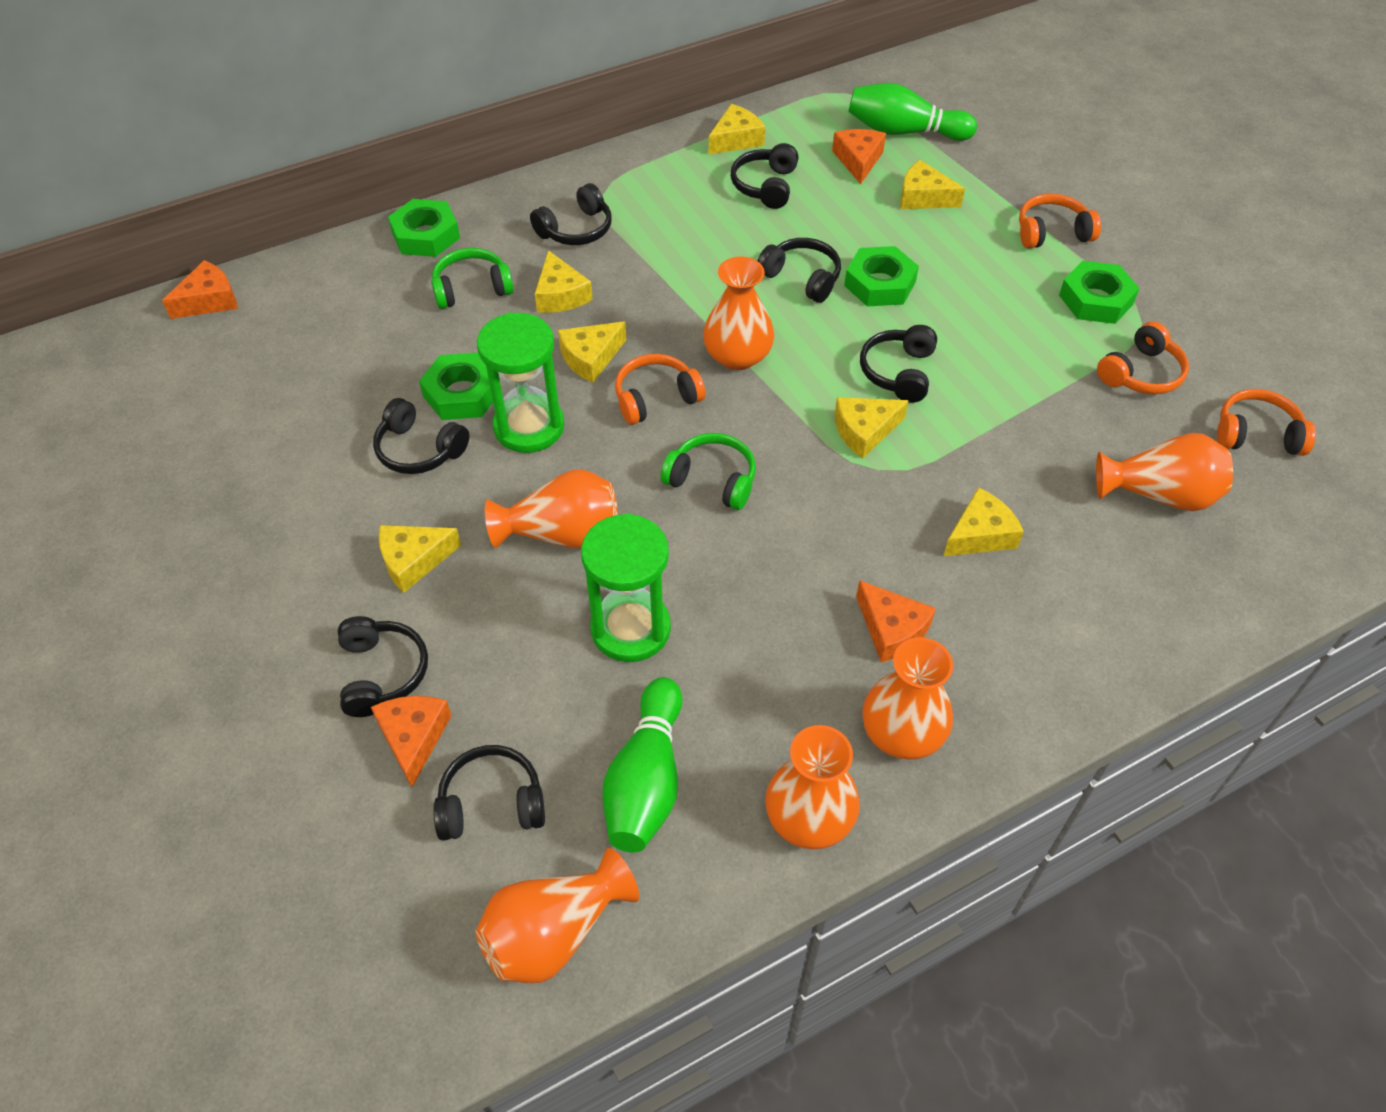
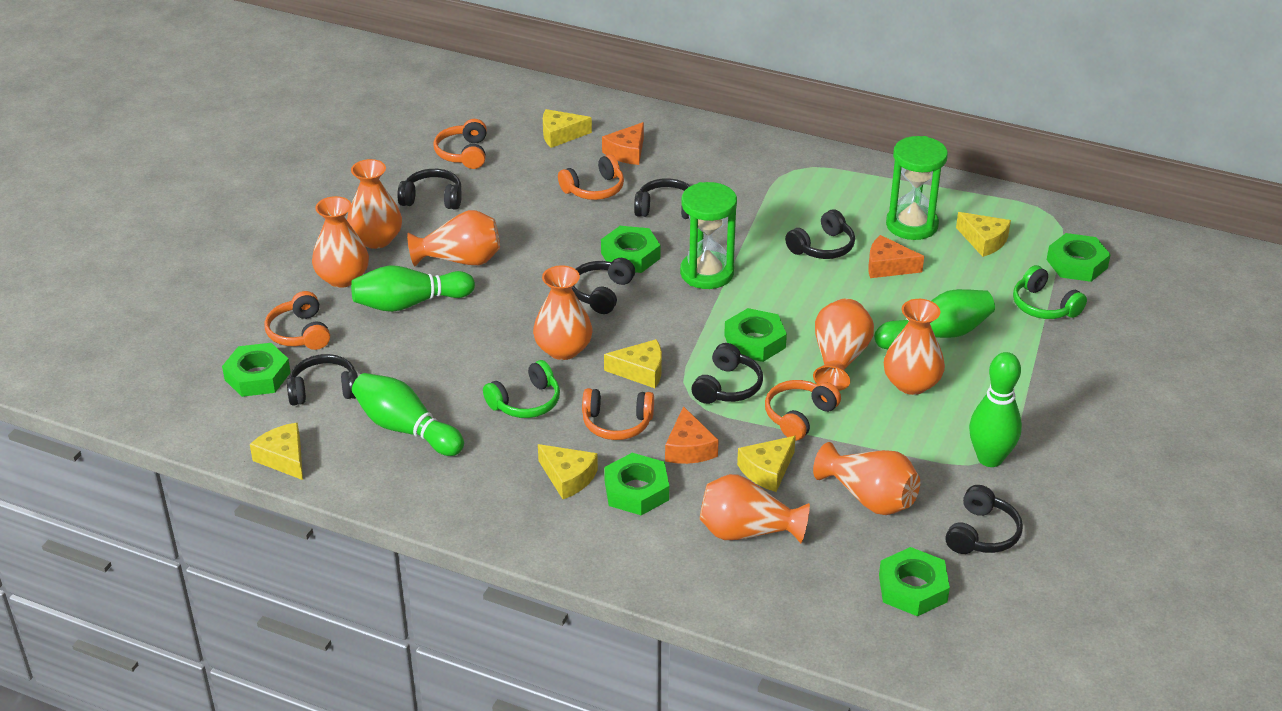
green bowling pin: 2 -> 4
green nut: 4 -> 6
orange cheese: 4 -> 3
orange headphones: 4 -> 5
orange vase: 6 -> 8
yellow cheese: 7 -> 6

